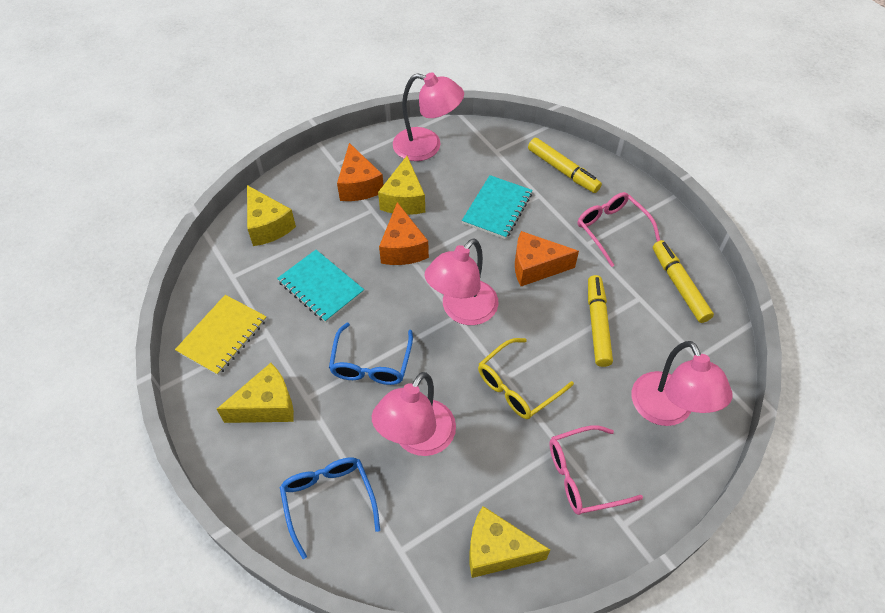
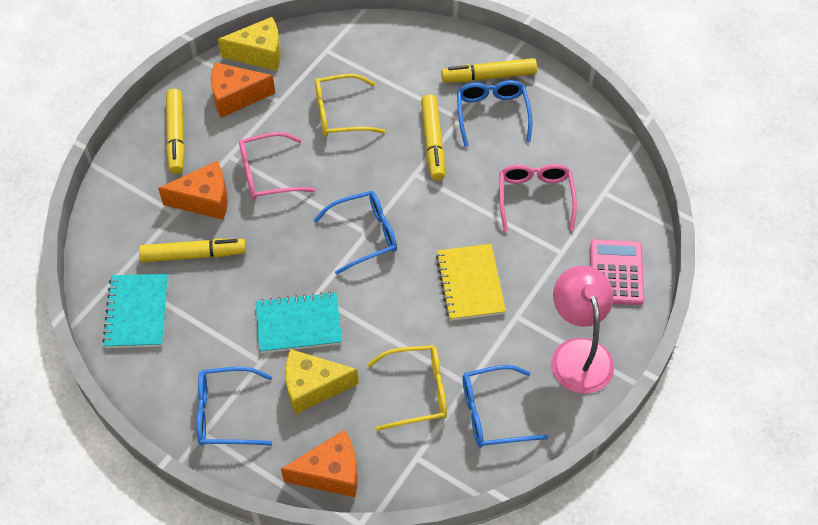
blue glasses: 2 -> 4
pink calculator: 0 -> 1
pink lamp: 4 -> 1
yellow cheese: 4 -> 2
yellow glasses: 1 -> 2
yellow marker: 3 -> 4

